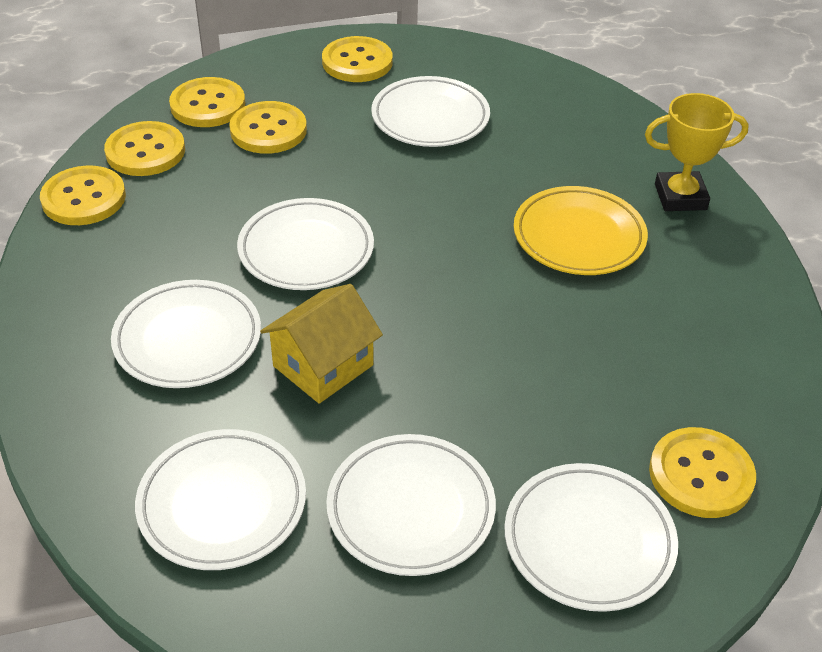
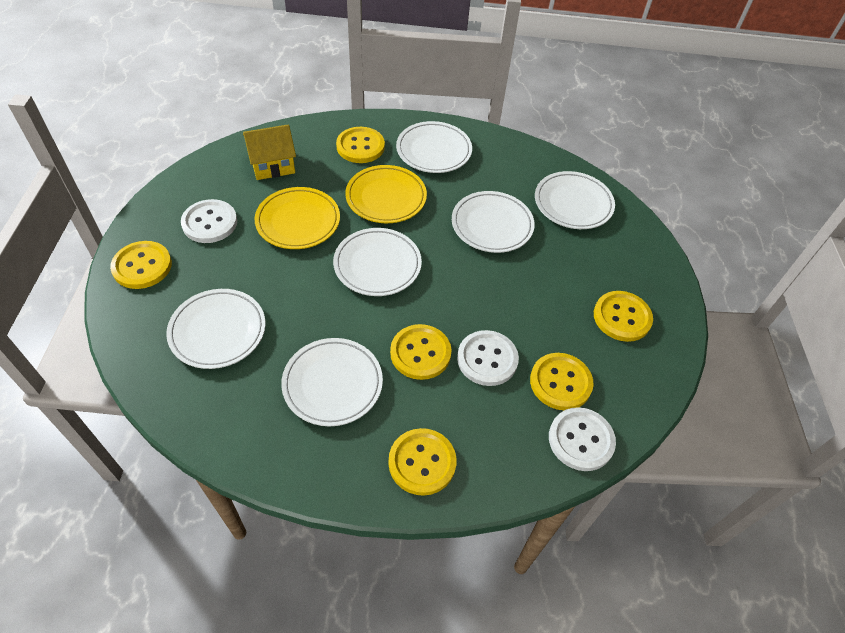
white button: 0 -> 3
yellow plate: 1 -> 2
yellow trophy: 1 -> 0

